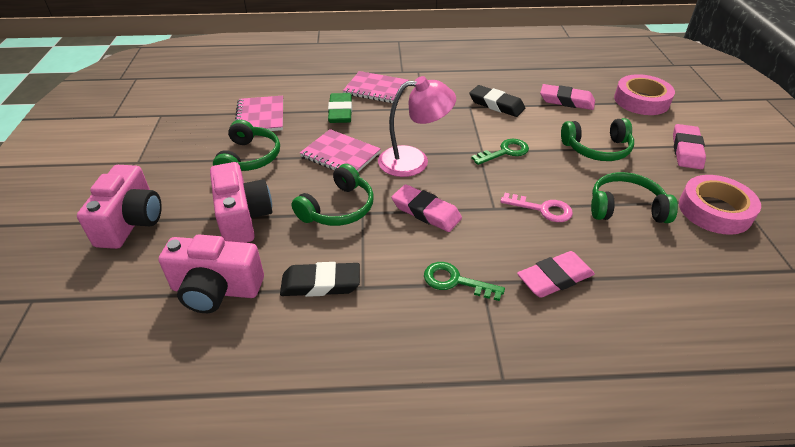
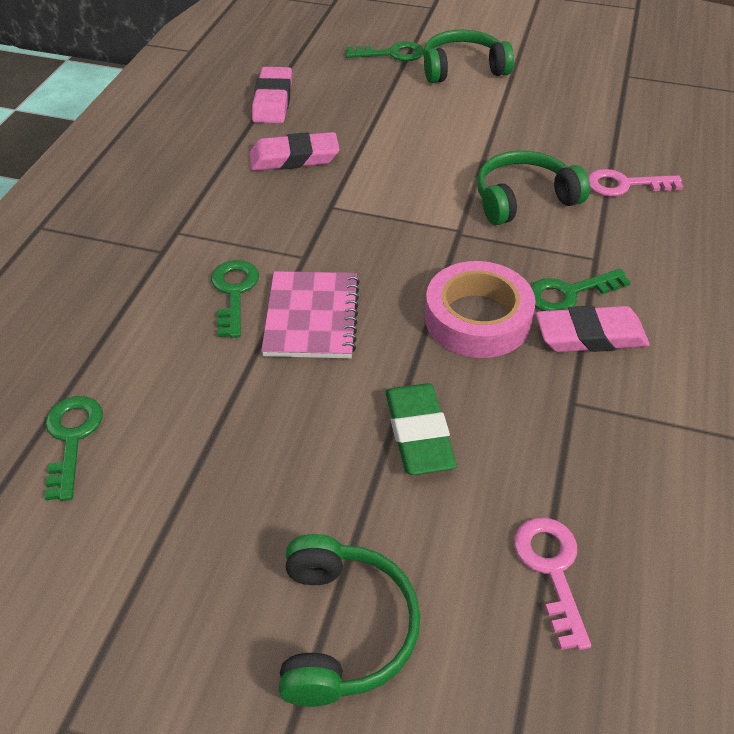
black eraser: 2 -> 0
green headphones: 4 -> 3
green key: 2 -> 4
pink camera: 3 -> 0
pink eraser: 4 -> 3
pink key: 1 -> 2
pink lamp: 1 -> 0
pink notebook: 3 -> 1
pink tape: 2 -> 1

